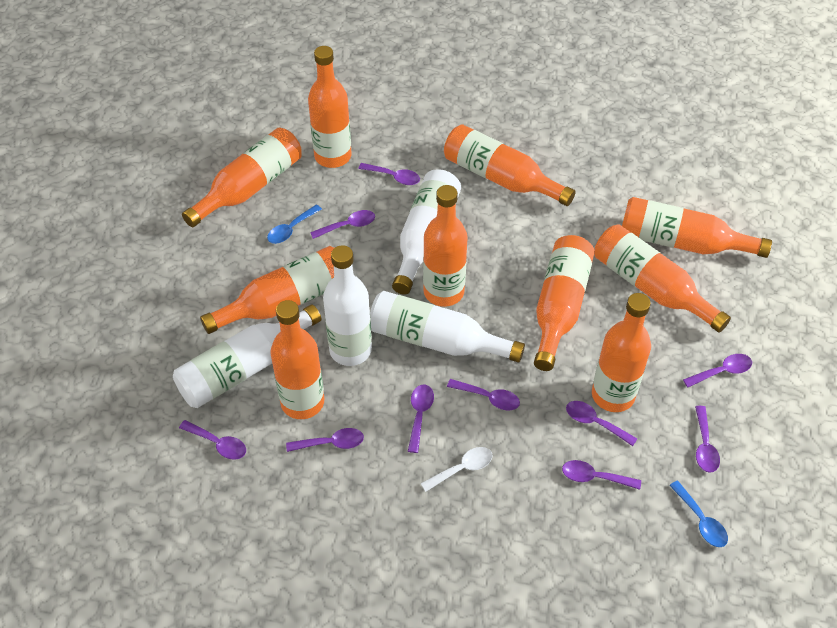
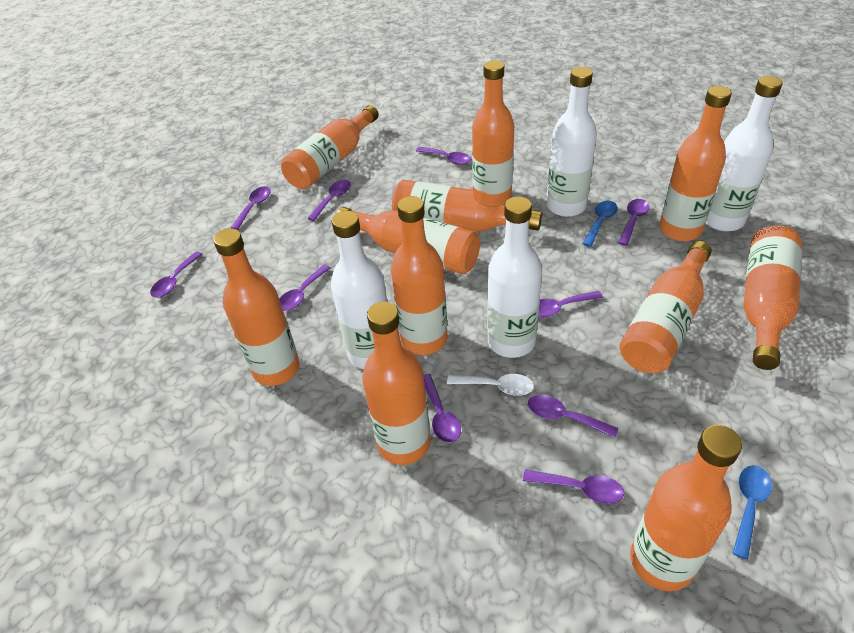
orange bottle: 10 -> 11

